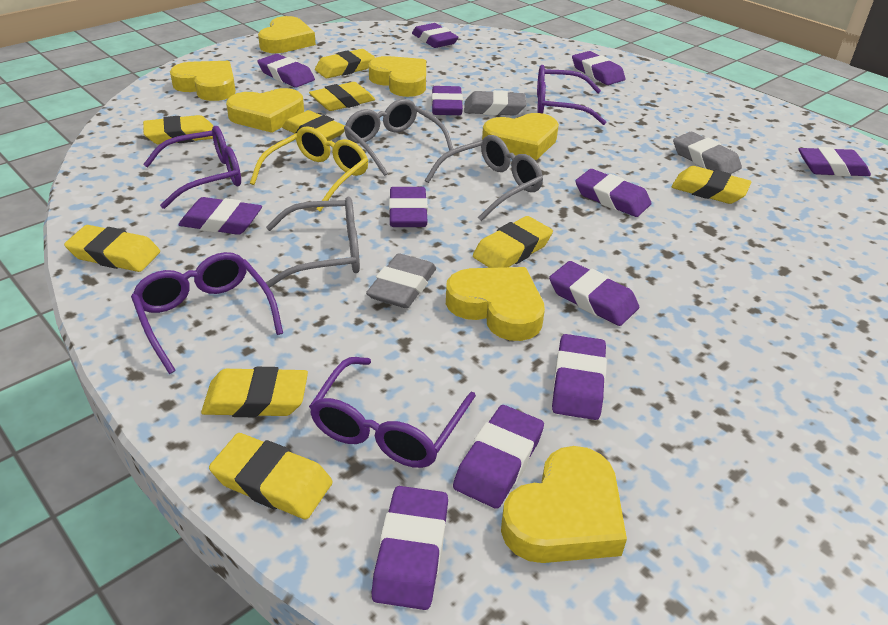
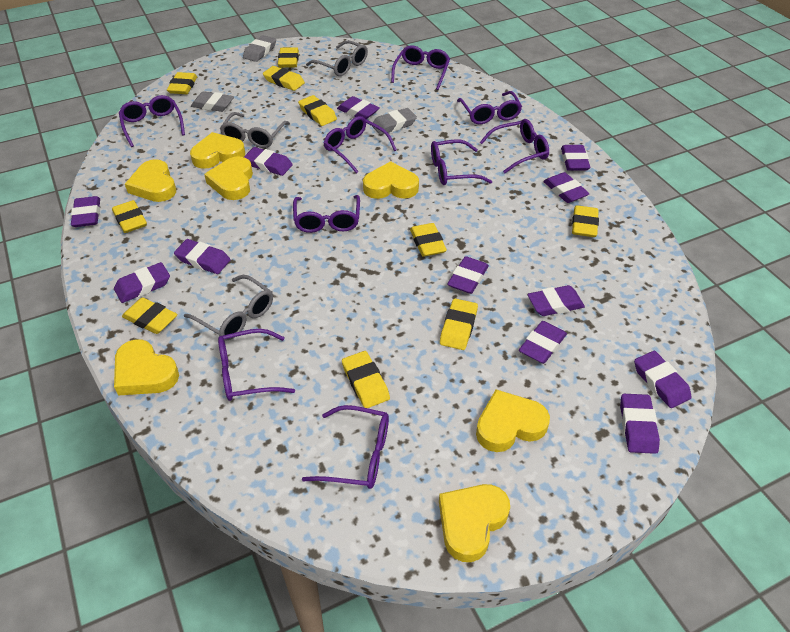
purple glasses: 4 -> 9
yellow eraser: 9 -> 10
yellow glasses: 1 -> 0

